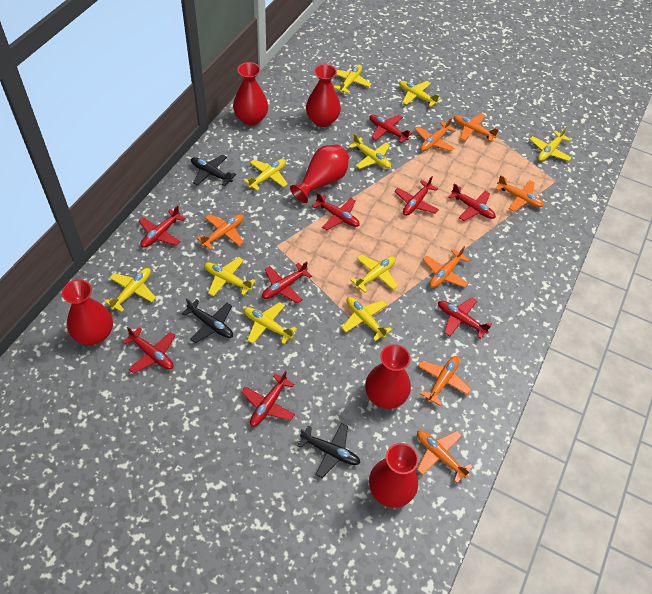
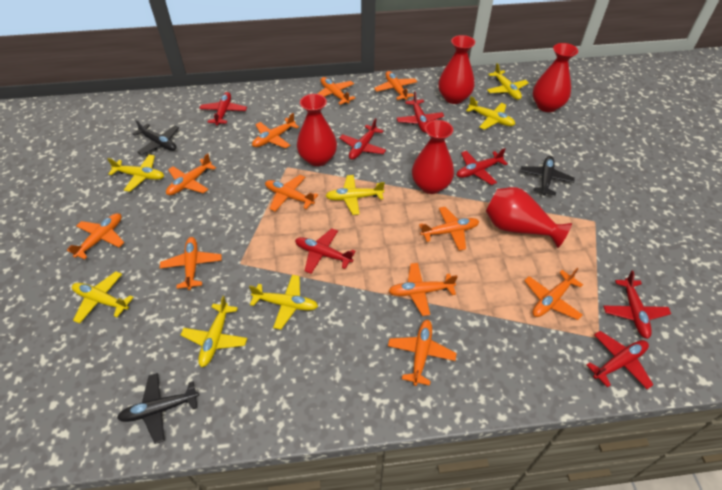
orange plane: 7 -> 11
red plane: 9 -> 7
red vase: 6 -> 5
yellow plane: 10 -> 7

